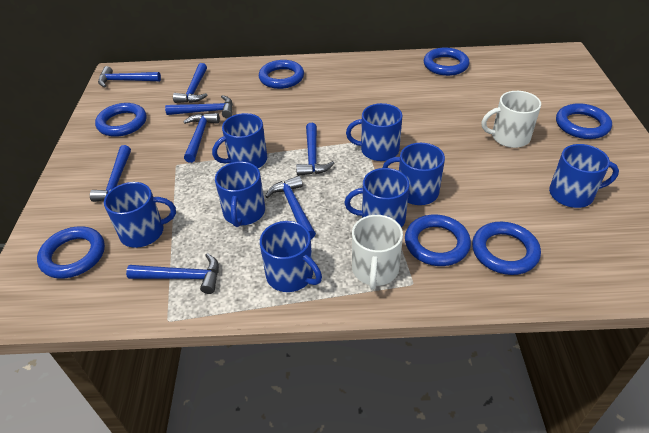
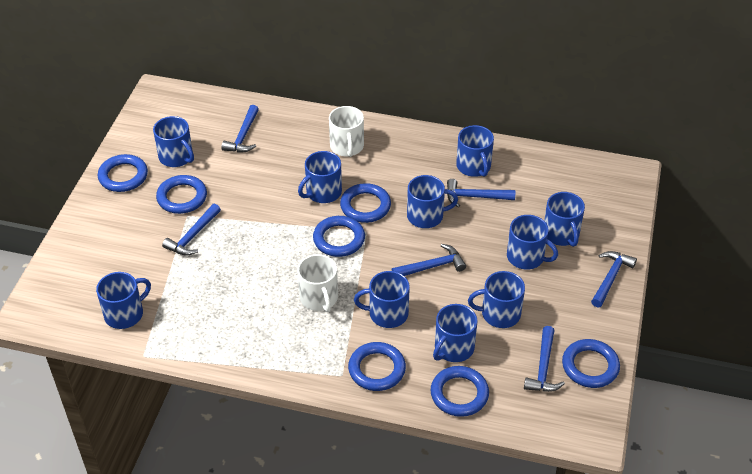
blue hammer: 8 -> 6
blue mug: 8 -> 10

